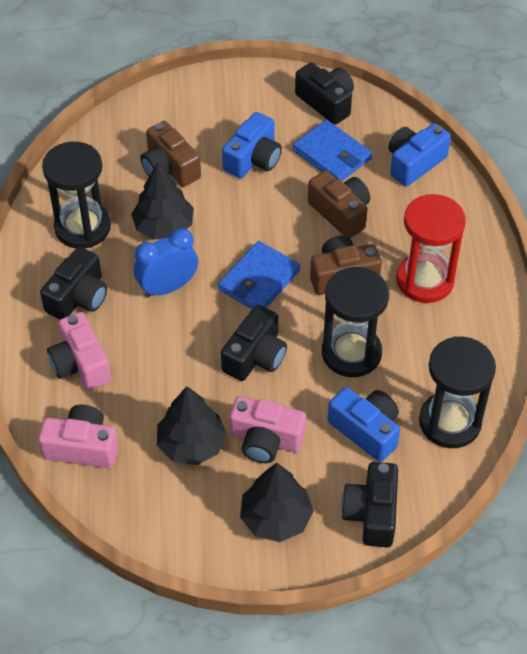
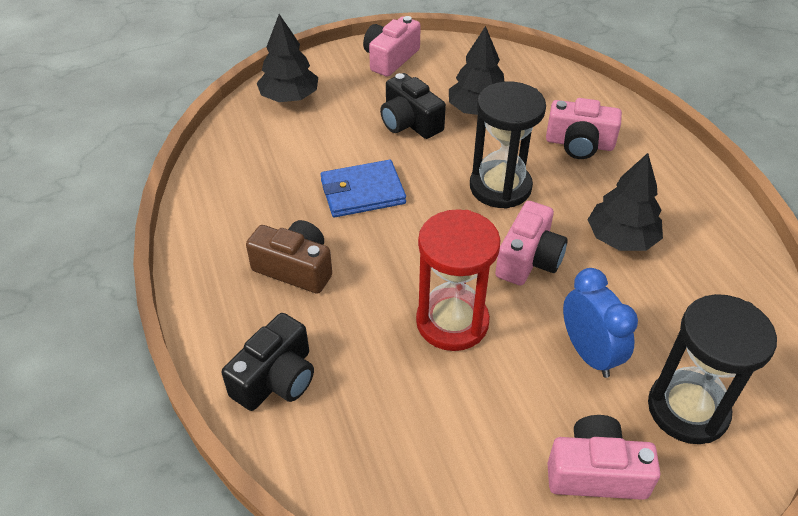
black camera: 4 -> 2
black hourglass: 3 -> 2
blue camera: 3 -> 0
blue wallet: 2 -> 1
brown camera: 3 -> 1
pink camera: 3 -> 4

